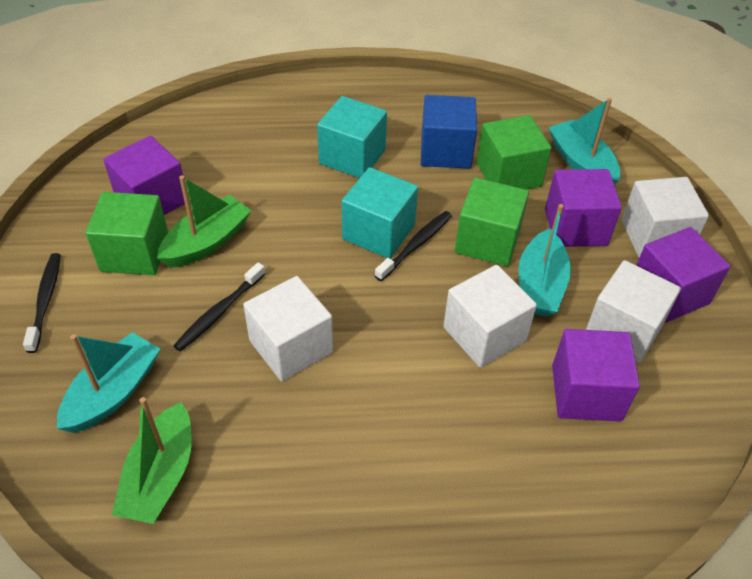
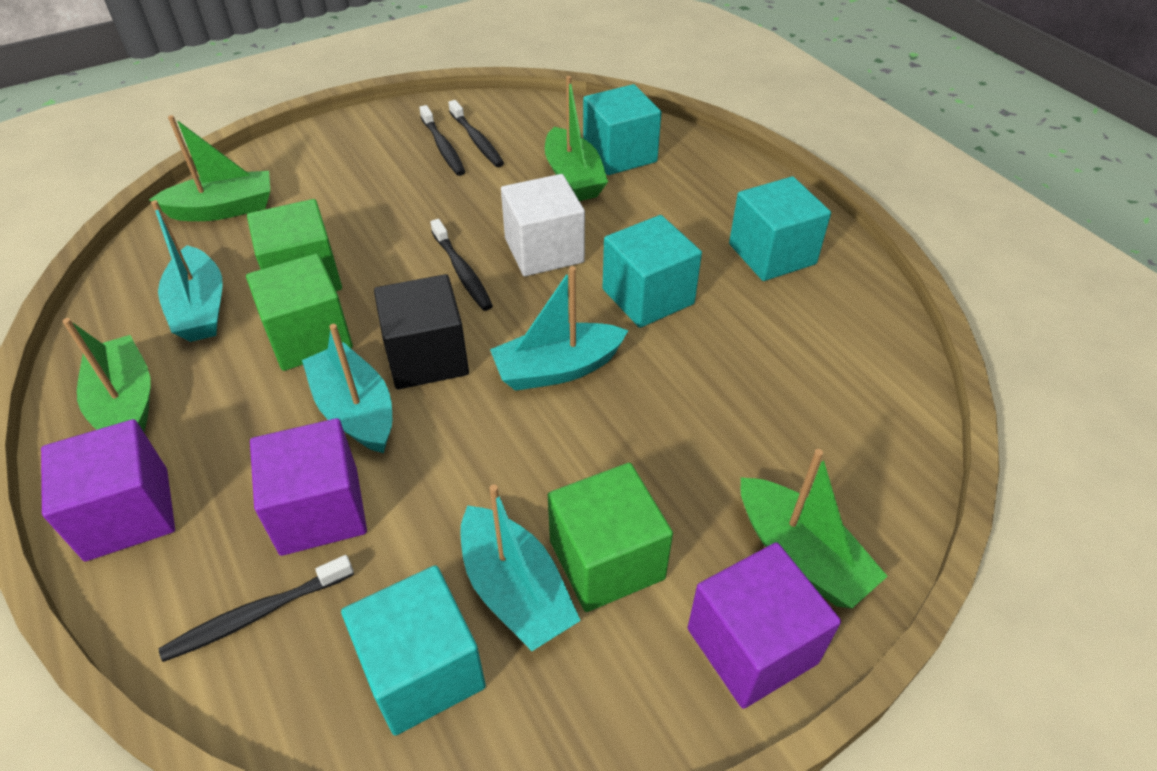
black cube: 0 -> 1
black toothbrush: 3 -> 4
blue cube: 1 -> 0
green boat: 2 -> 4
purple cube: 4 -> 3
turquoise boat: 3 -> 4
turquoise cube: 2 -> 4
white cube: 4 -> 1

